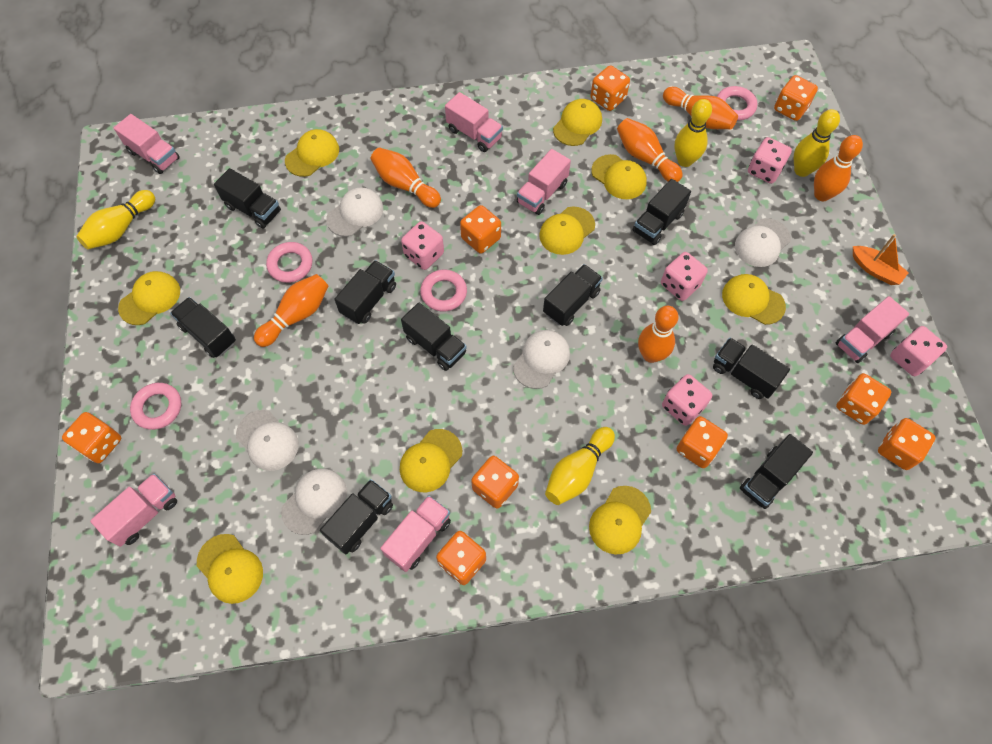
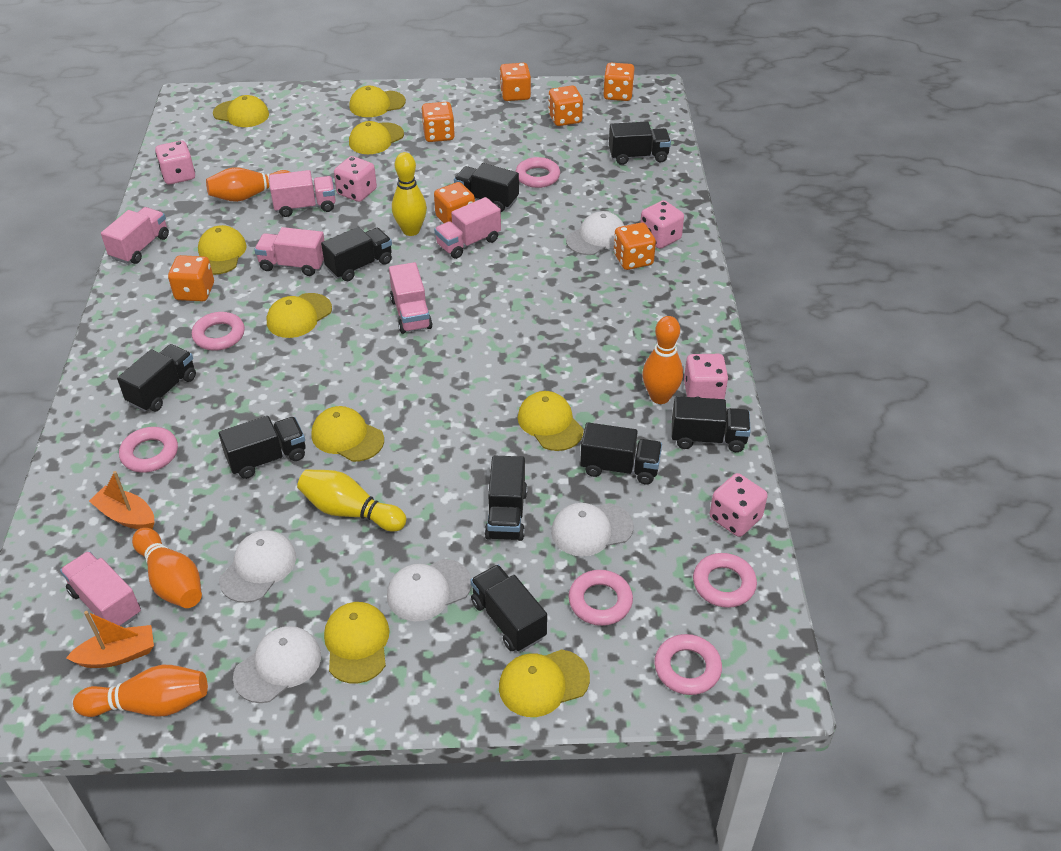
orange boat: 1 -> 2
orange bowling pin: 6 -> 4
orange dice: 9 -> 7
pink ring: 4 -> 6
yellow bowling pin: 4 -> 2

